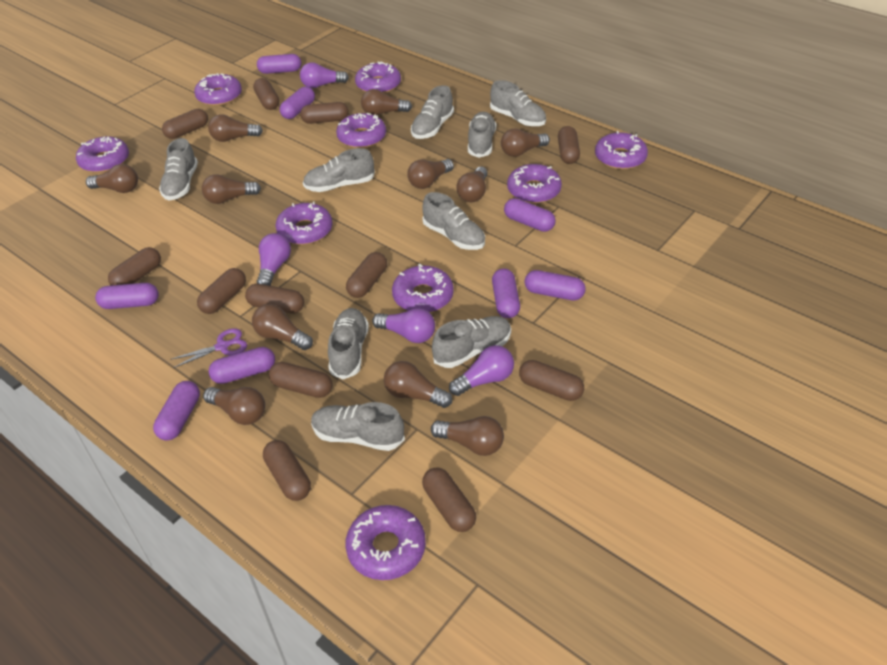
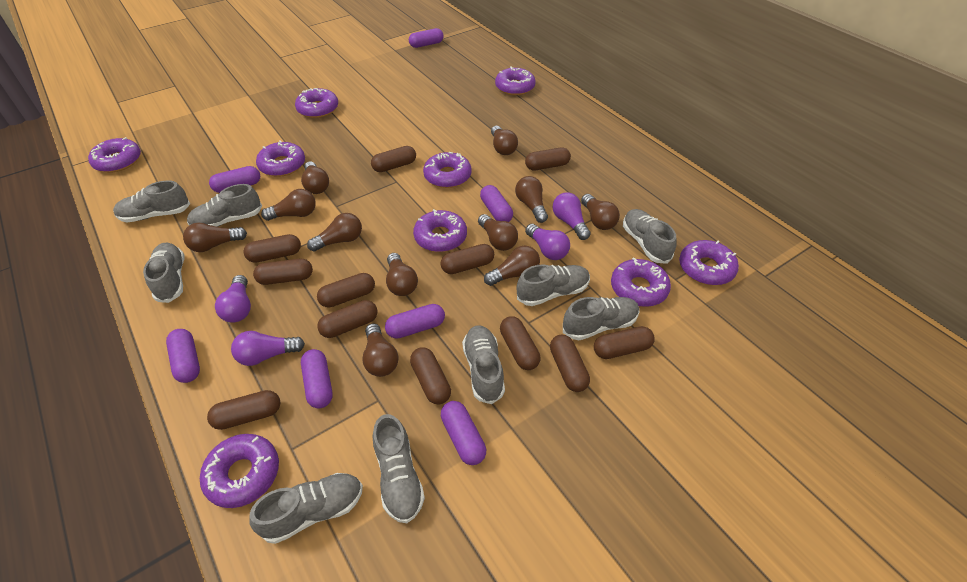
purple capsule: 8 -> 7
purple scissors: 1 -> 0

